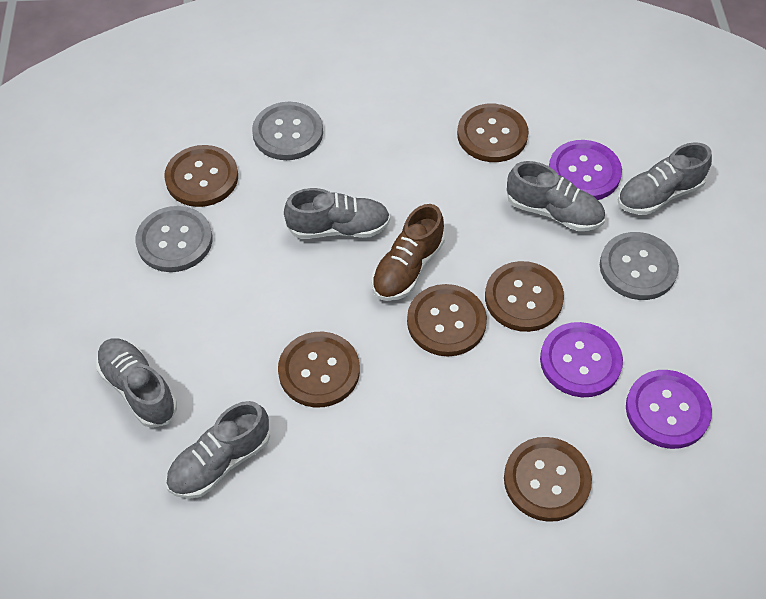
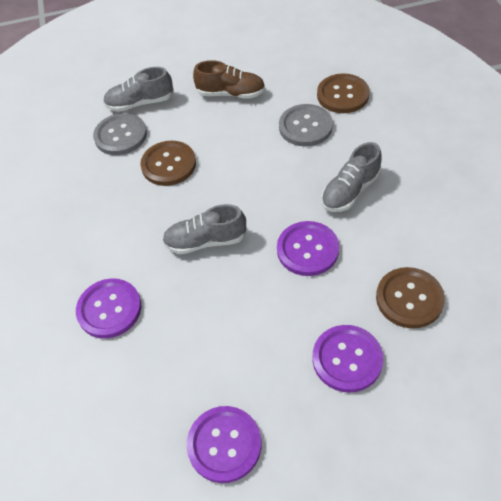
brown button: 6 -> 3
grey button: 3 -> 2
grey shoe: 5 -> 3
purple button: 3 -> 4

